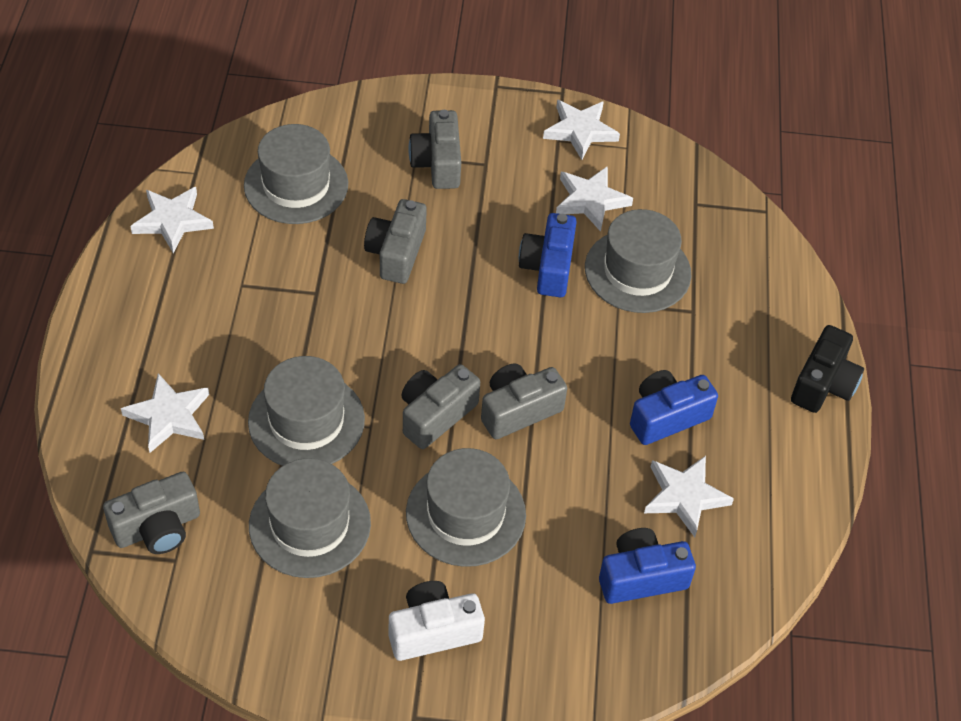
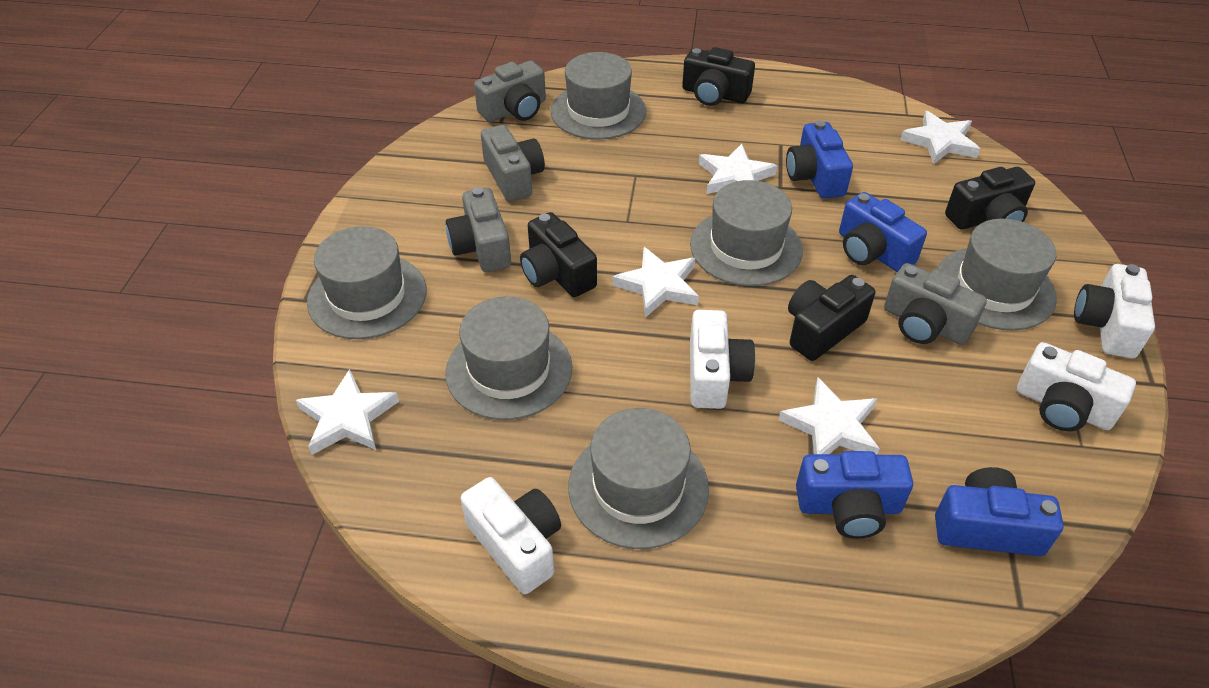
black camera: 1 -> 4
blue camera: 3 -> 4
grey camera: 5 -> 4
grey hat: 5 -> 6
white camera: 1 -> 4

